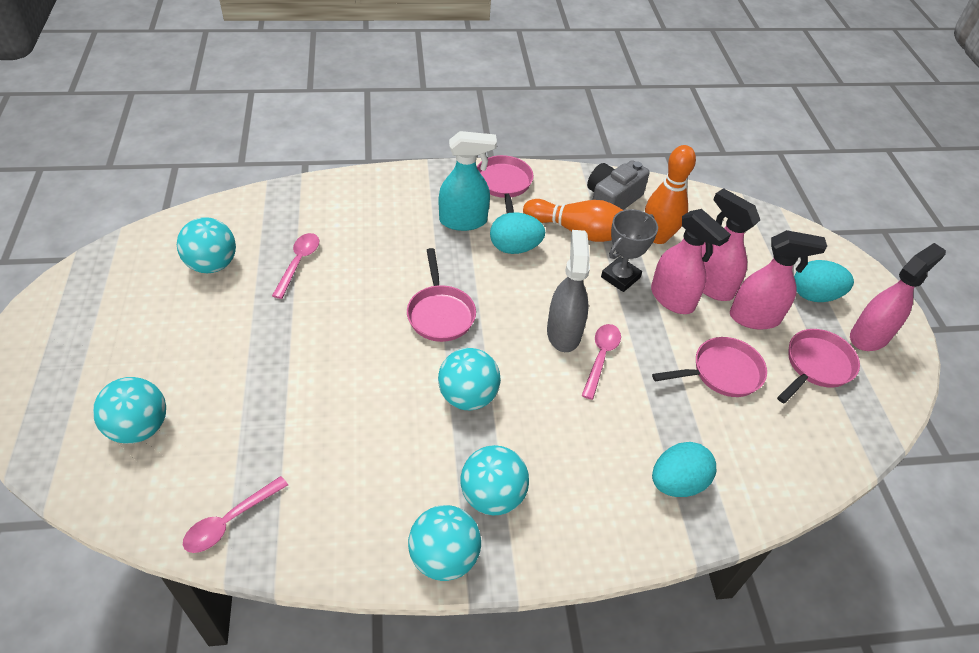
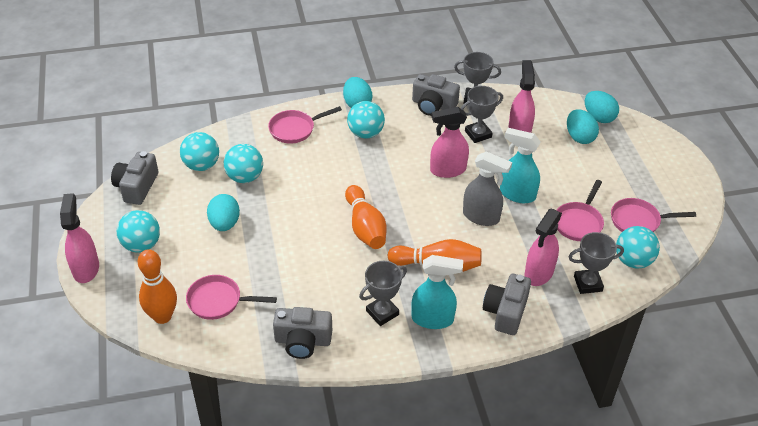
grey camera: 1 -> 4
grey trophy: 1 -> 4
orange bowling pin: 2 -> 3
pink spoon: 3 -> 0
turquoise egg: 3 -> 4
turquoise spray bottle: 1 -> 2

